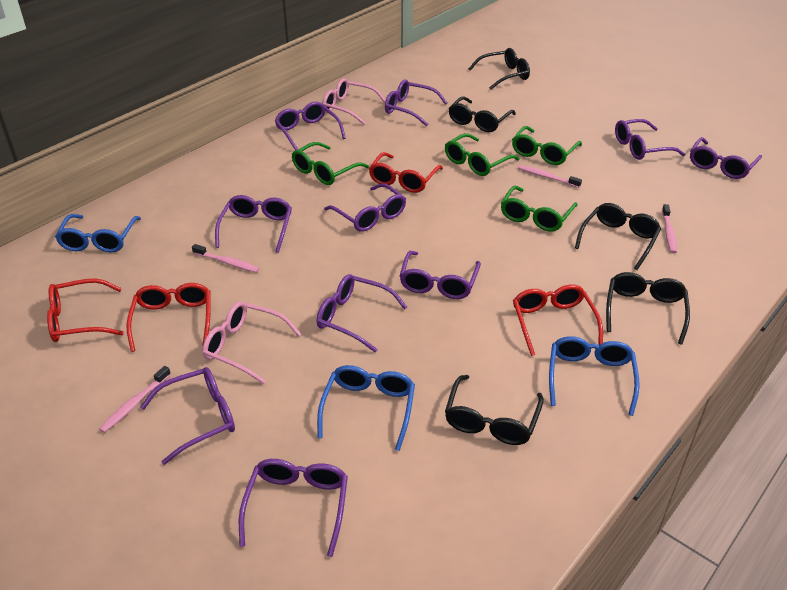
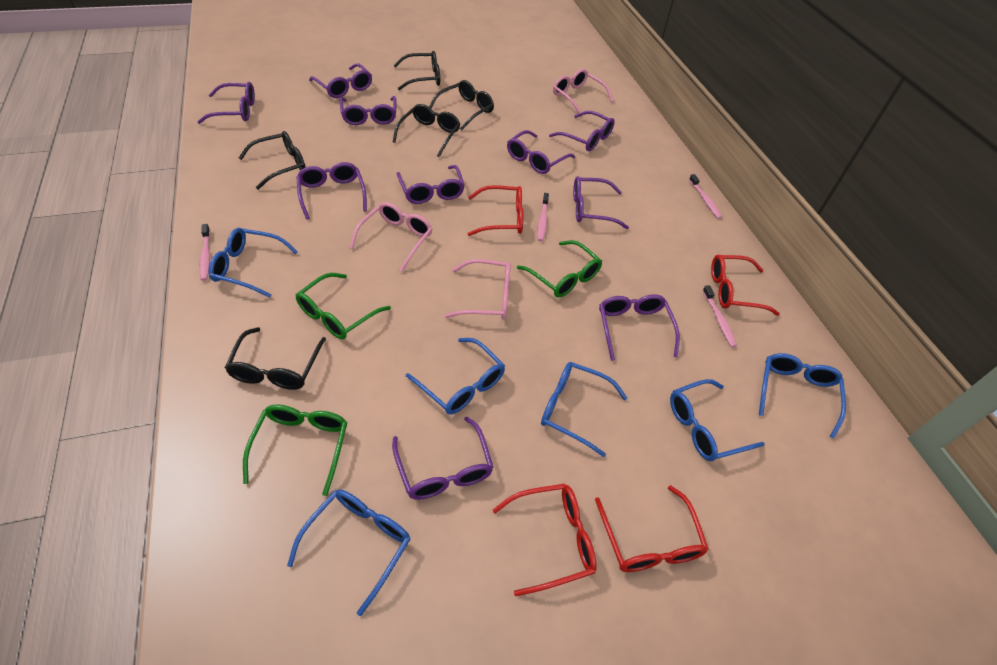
blue glasses: 3 -> 6
green glasses: 4 -> 3
pink glasses: 2 -> 3

